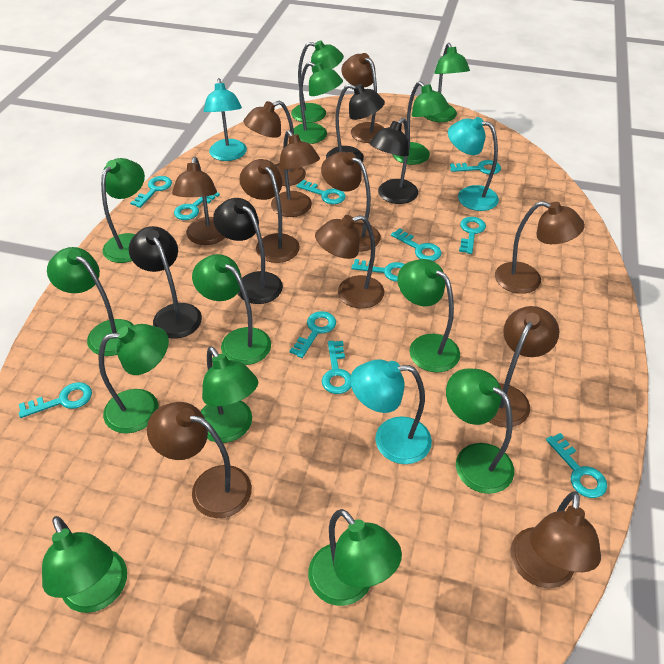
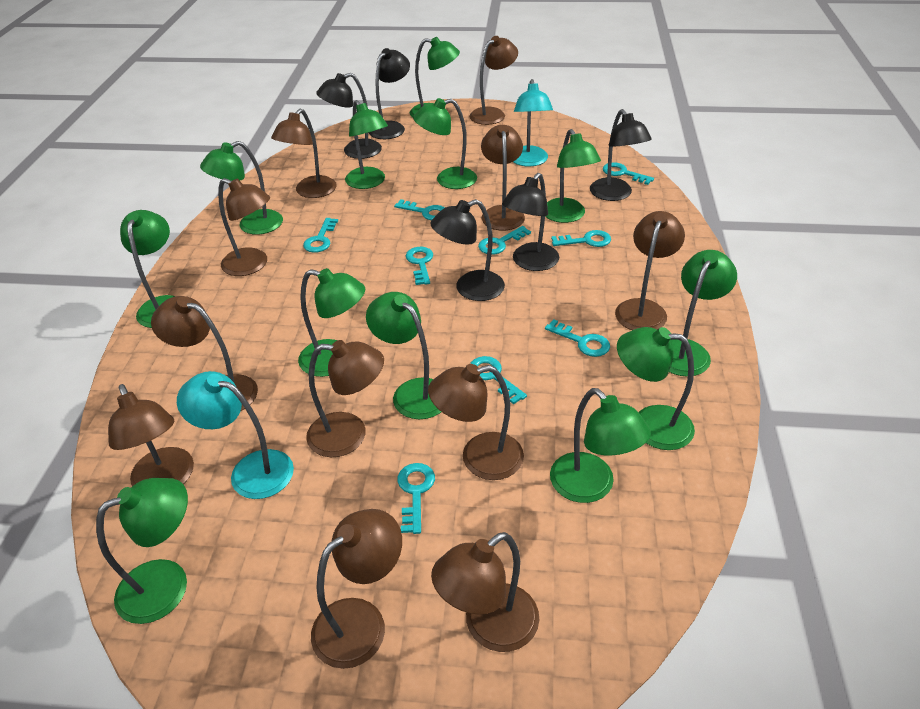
black lamp: 4 -> 5
green lamp: 13 -> 12
turquoise key: 11 -> 9
turquoise lamp: 3 -> 2

